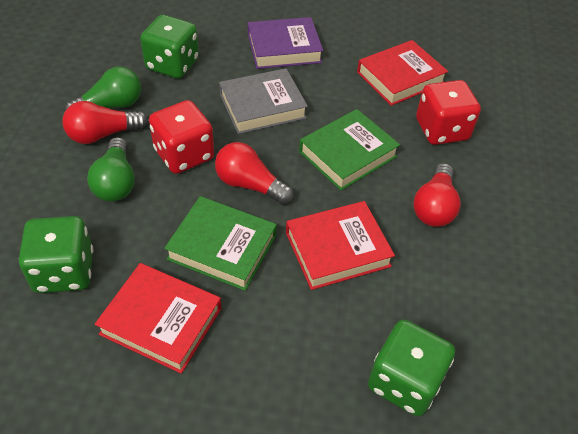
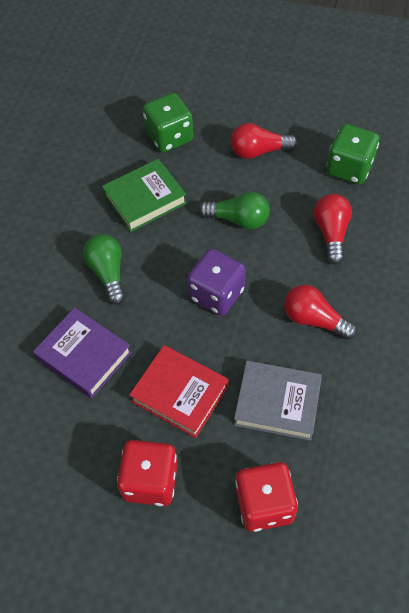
green book: 2 -> 1
green dice: 3 -> 2
purple dice: 0 -> 1
red book: 3 -> 1

